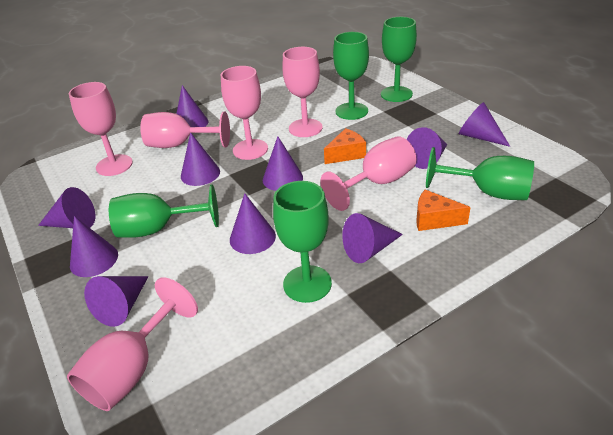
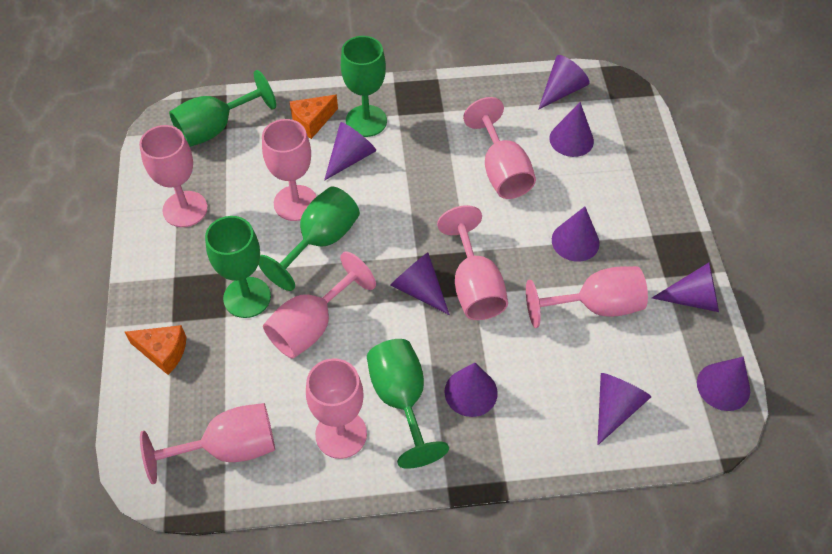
pink goblet: 6 -> 8
purple cone: 10 -> 9

